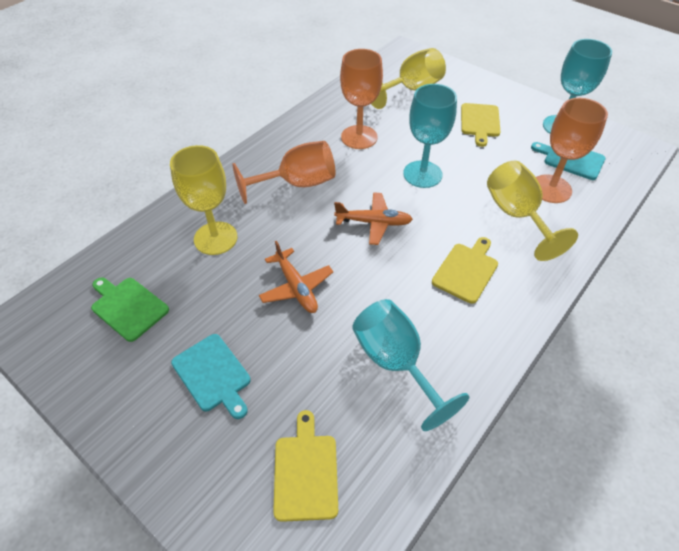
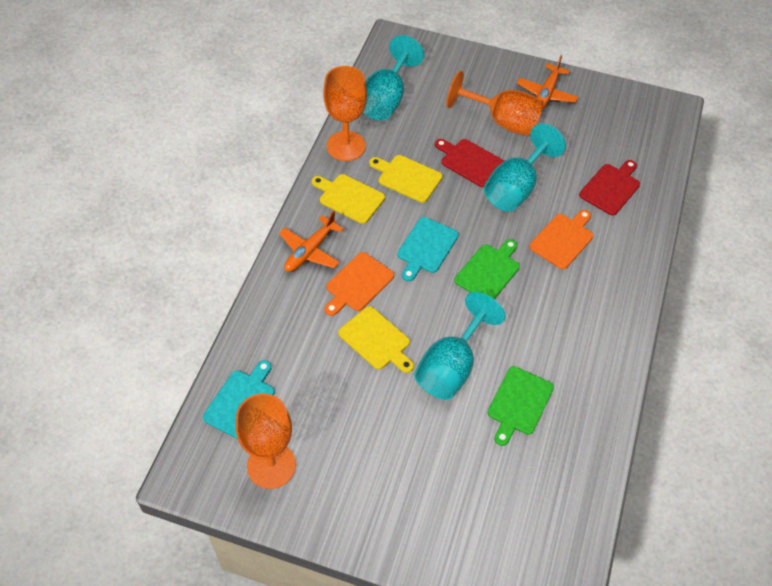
green cutting board: 1 -> 2
orange cutting board: 0 -> 2
red cutting board: 0 -> 2
yellow goblet: 3 -> 0

